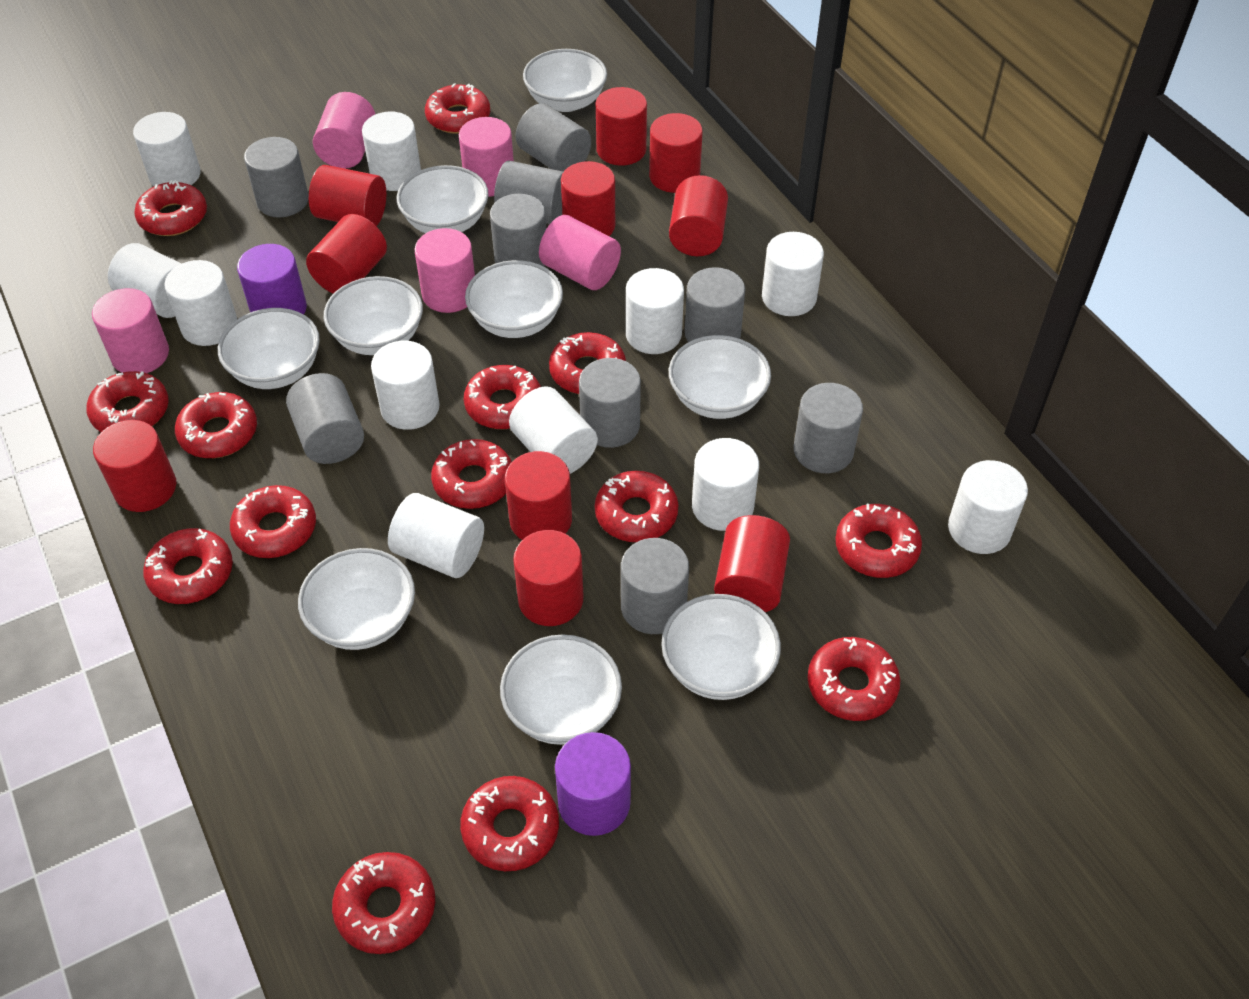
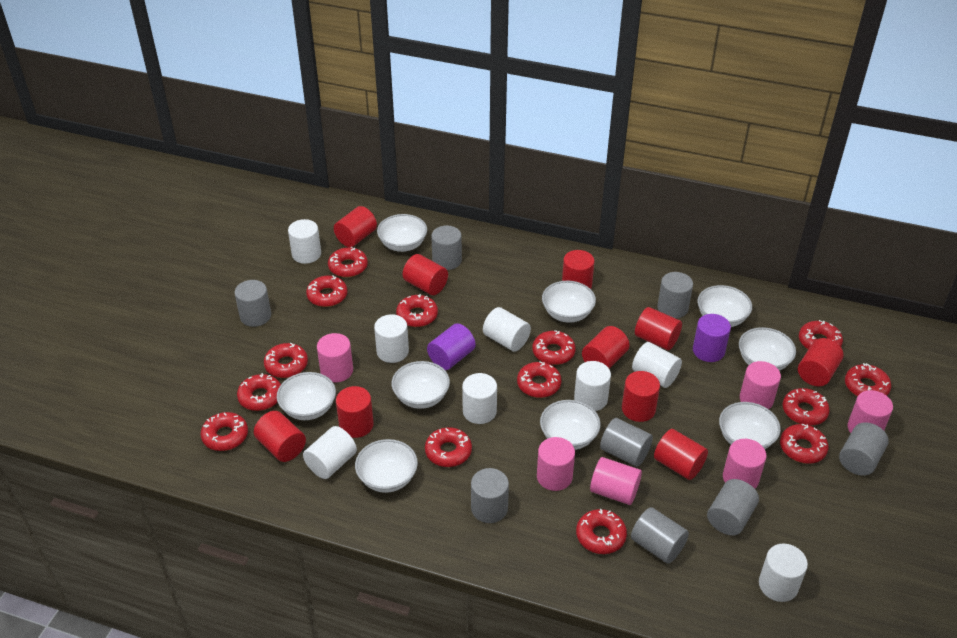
grey cylinder: 9 -> 8
pink cylinder: 5 -> 6
white cylinder: 11 -> 8

